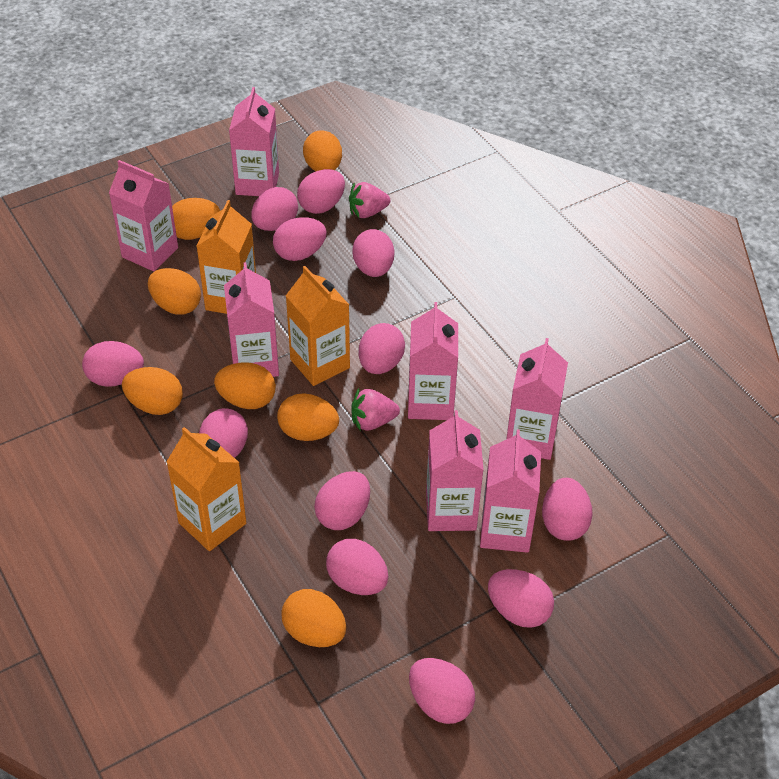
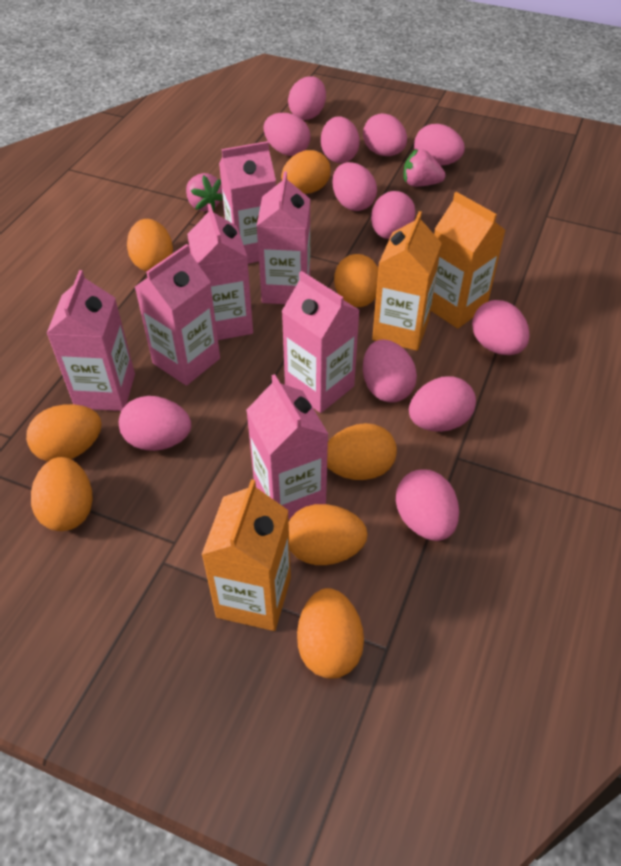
orange egg: 7 -> 8

